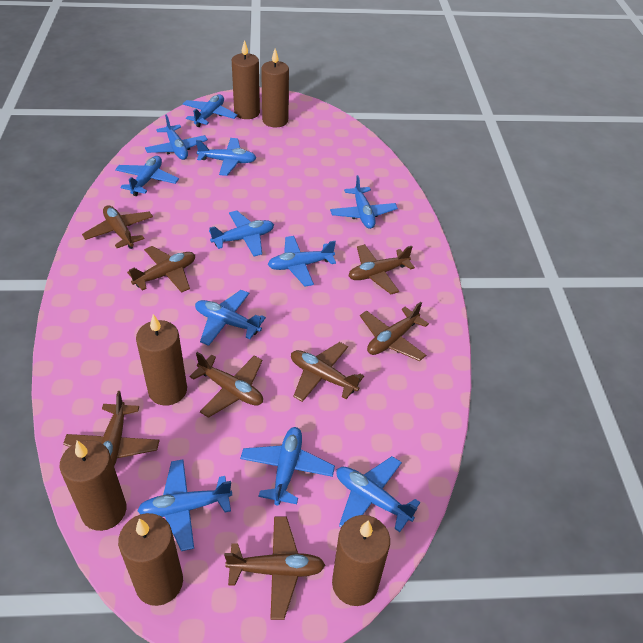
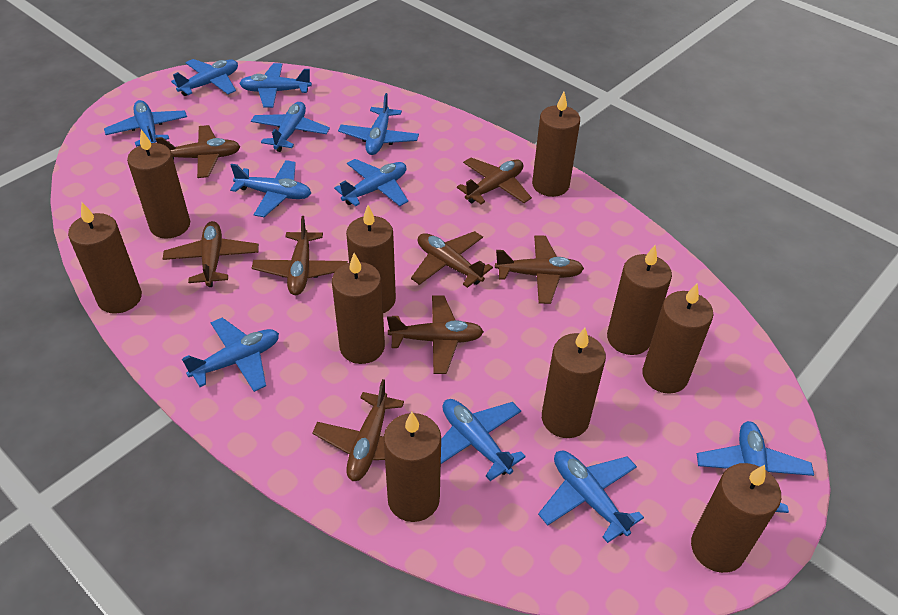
brown candle: 6 -> 10

